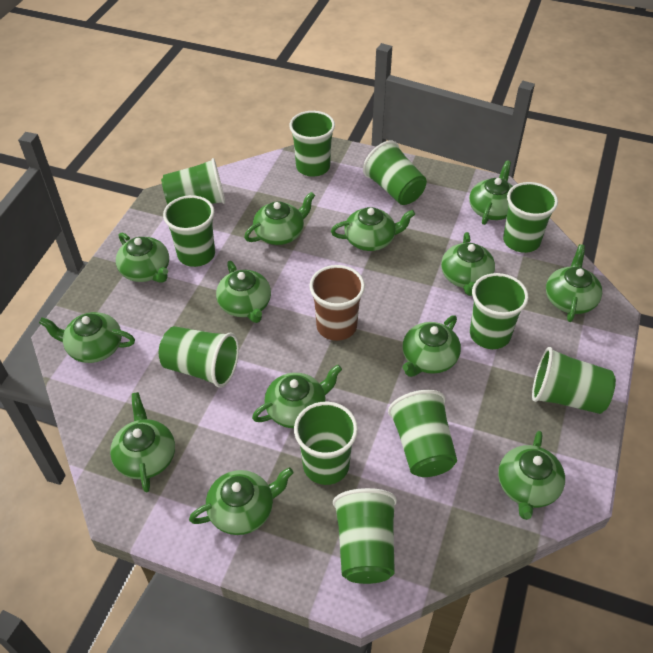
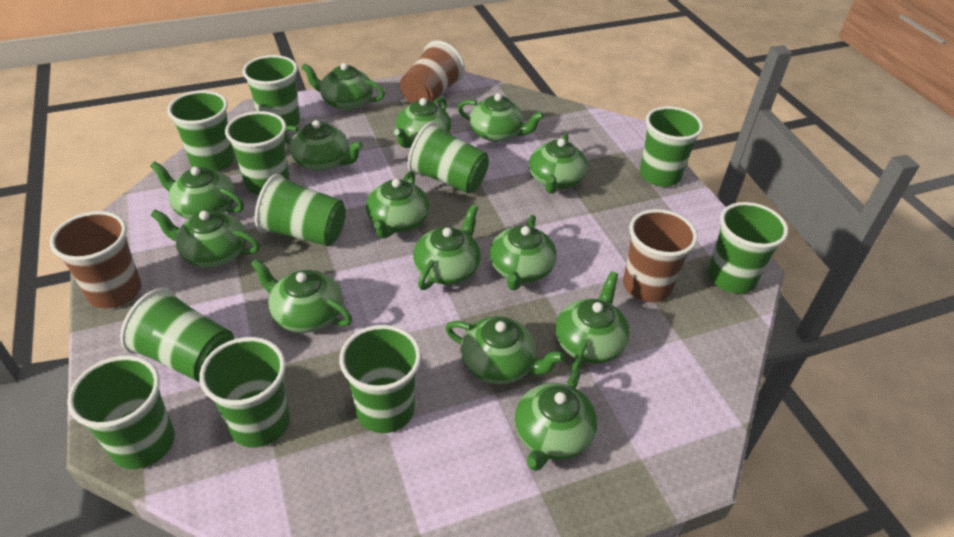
brown cup: 1 -> 3
green teapot: 13 -> 14

